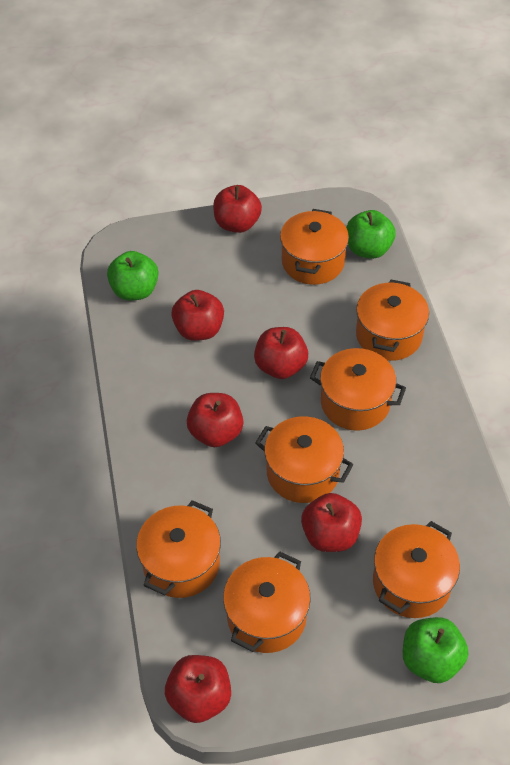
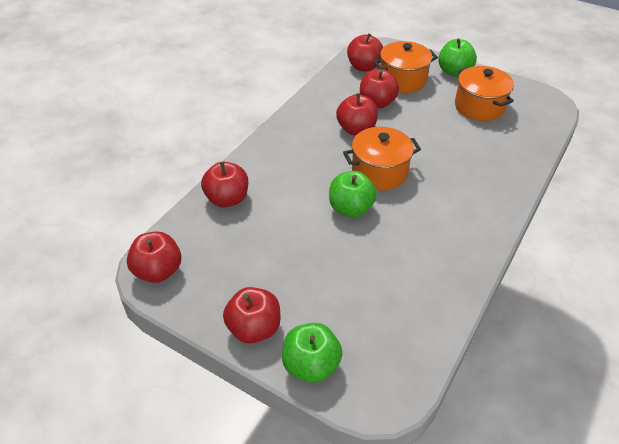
orange pot: 7 -> 3

